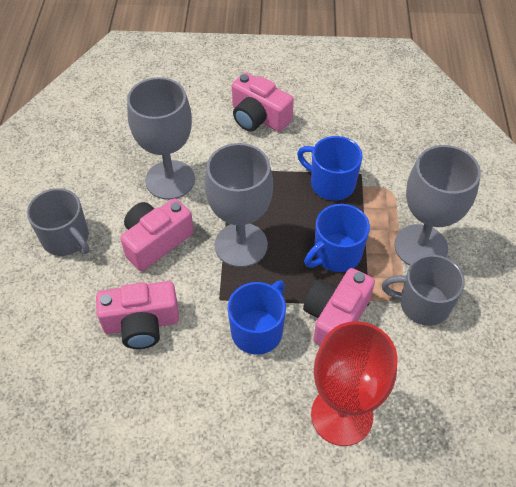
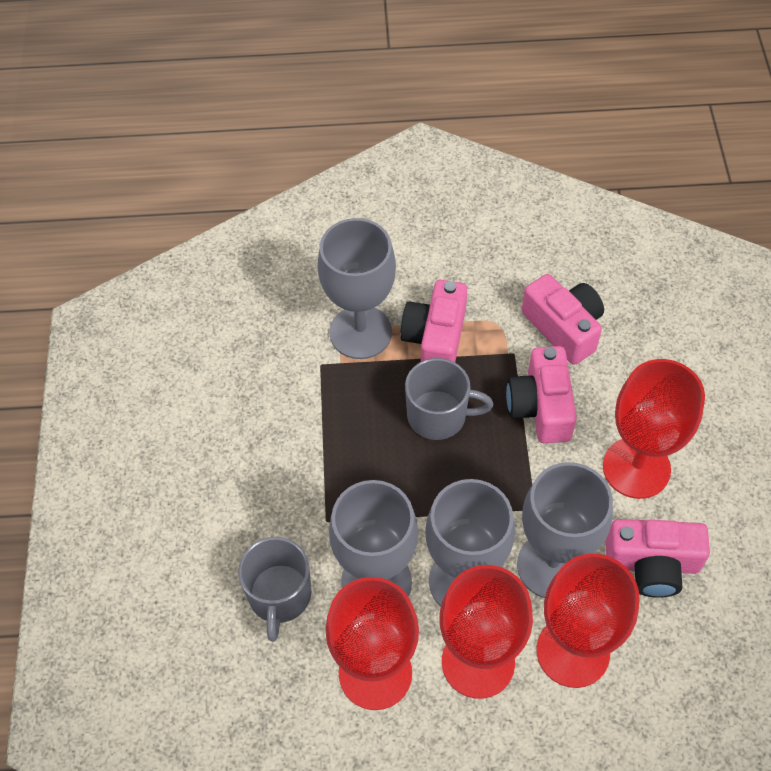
blue mug: 3 -> 0
grey goblet: 3 -> 4
red goblet: 1 -> 4

